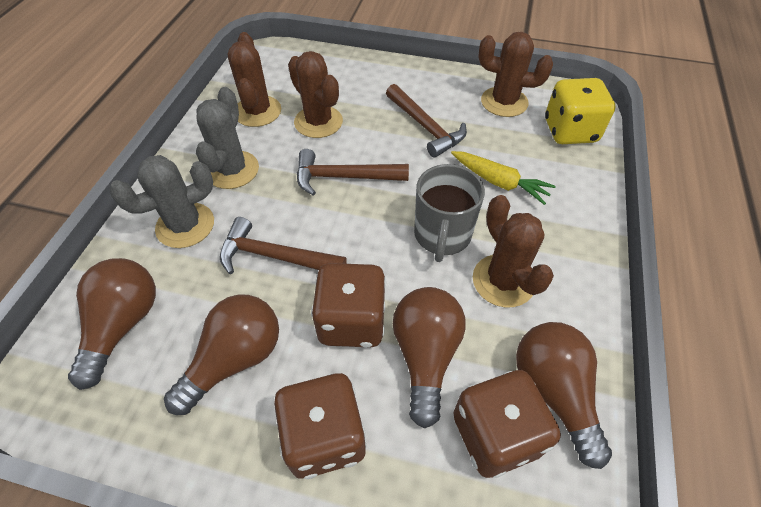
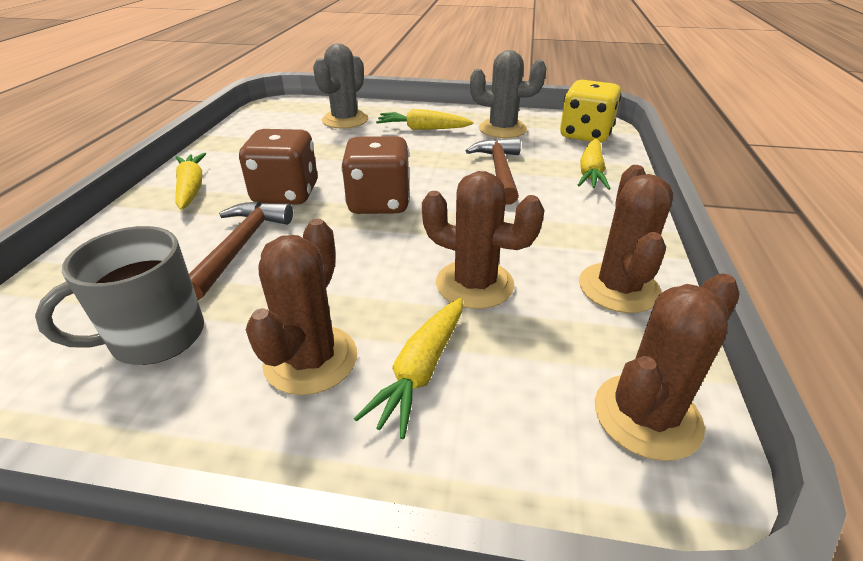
brown dice: 3 -> 2
brown hammer: 3 -> 2
brown light bulb: 4 -> 0
yellow carrot: 1 -> 4

